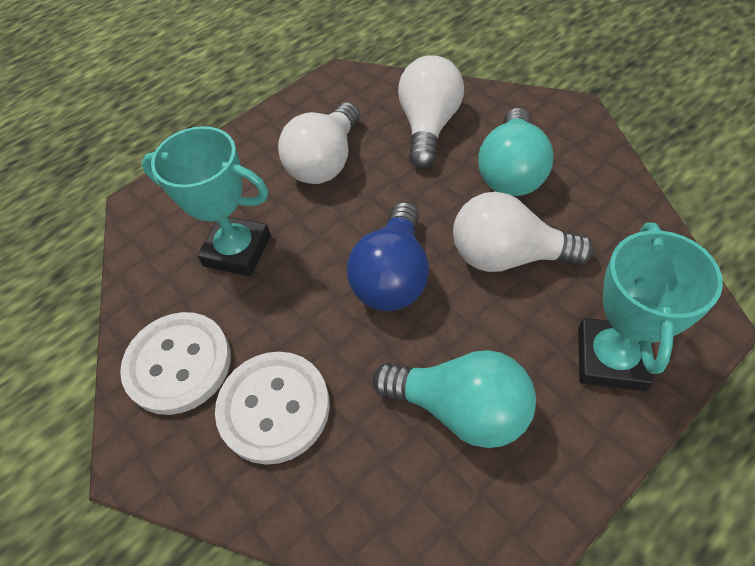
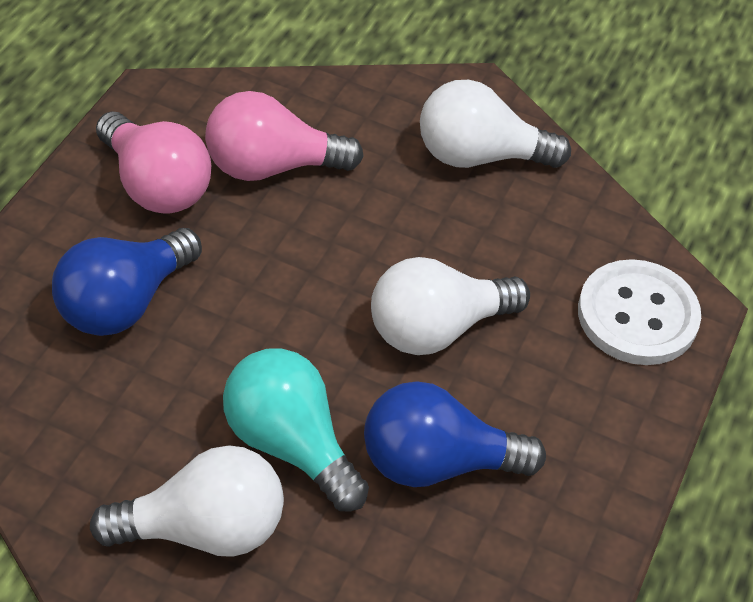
blue light bulb: 1 -> 2
pink light bulb: 0 -> 2
turquoise light bulb: 2 -> 1
turquoise trophy: 2 -> 0
white button: 2 -> 1

